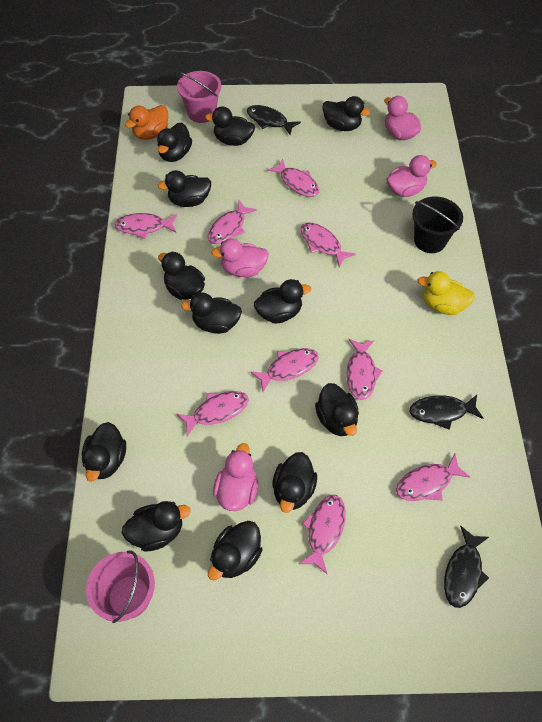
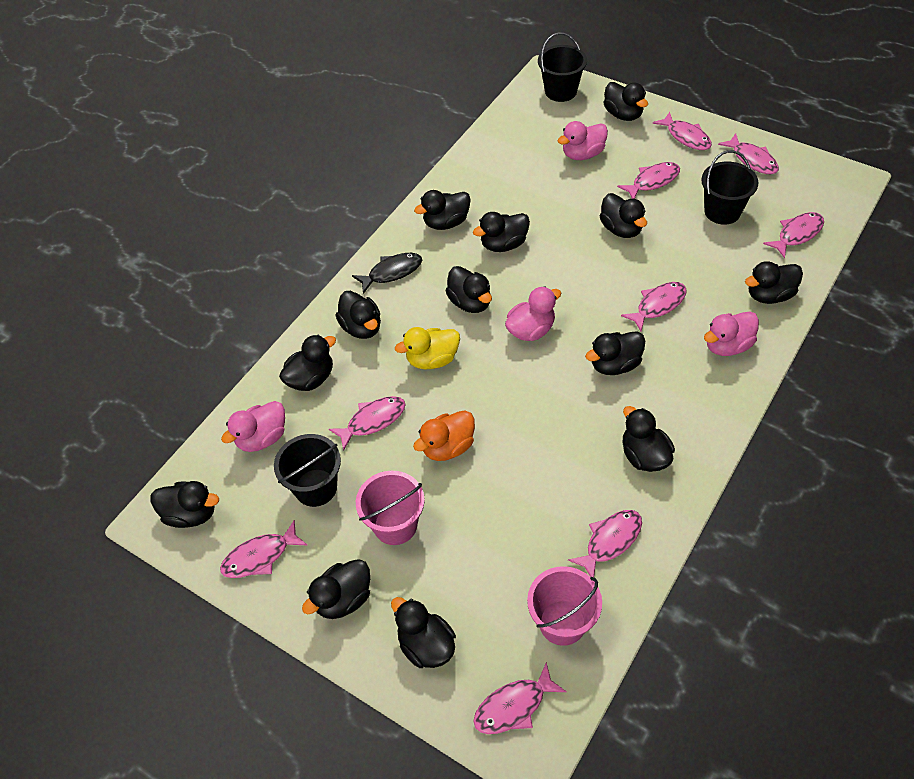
black bucket: 1 -> 3
black duck: 12 -> 13
black fish: 3 -> 1

